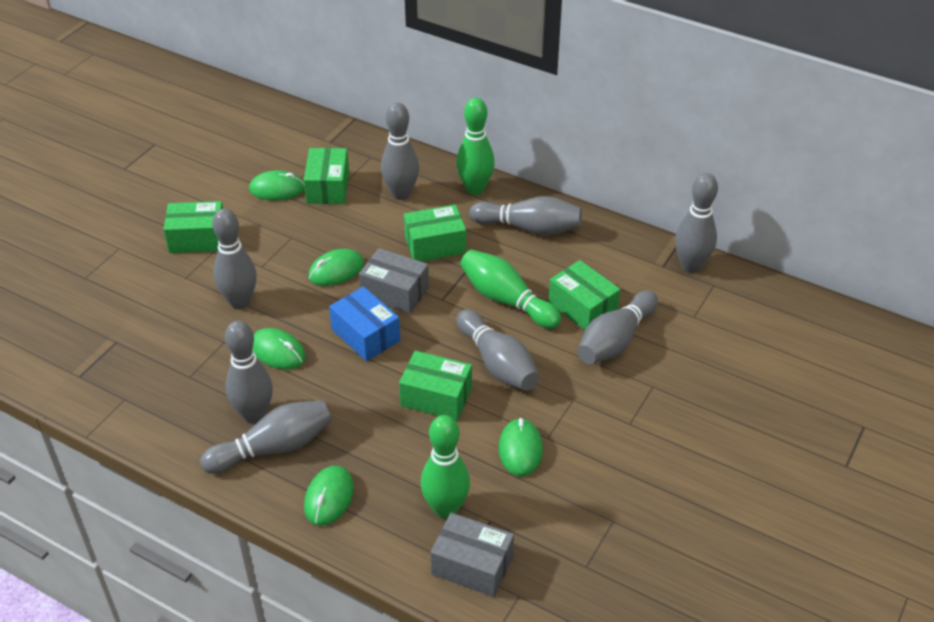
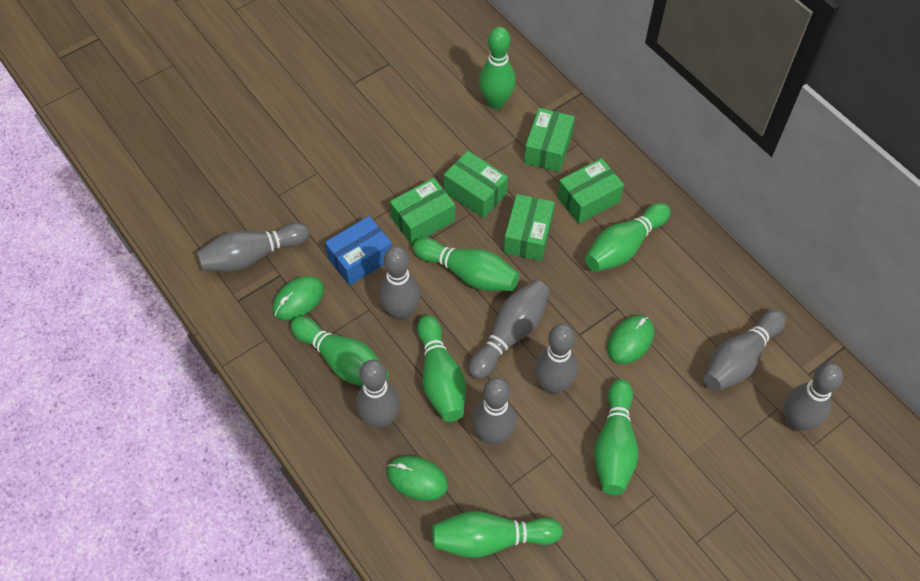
green bowling pin: 3 -> 7
green mouse: 5 -> 3
grey box: 2 -> 0

